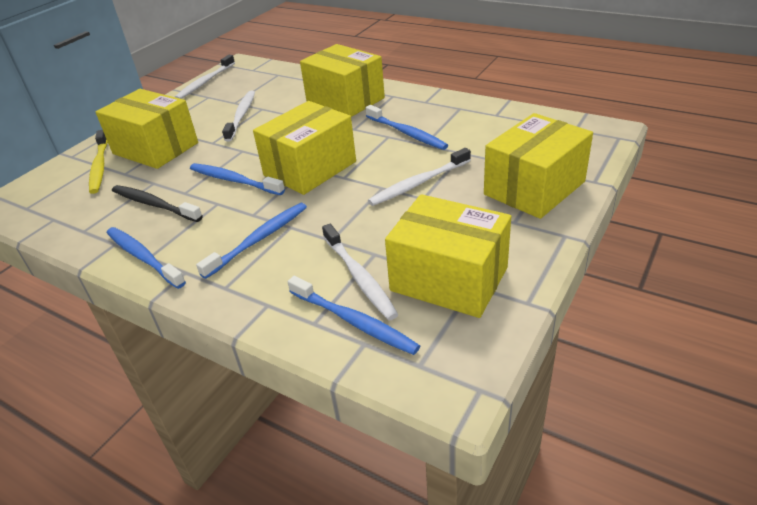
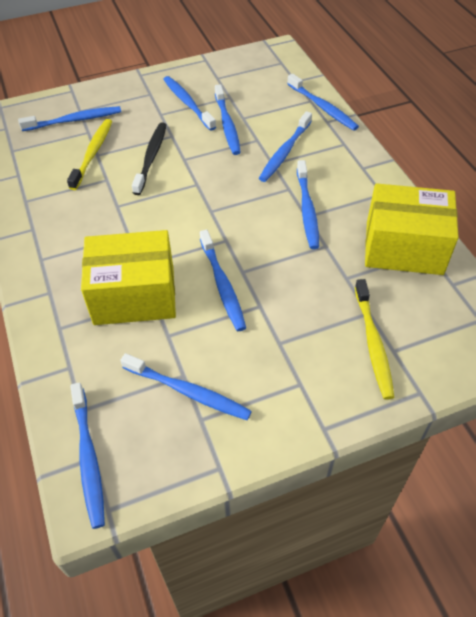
blue toothbrush: 5 -> 9
white toothbrush: 4 -> 0
yellow box: 5 -> 2
yellow toothbrush: 1 -> 2

